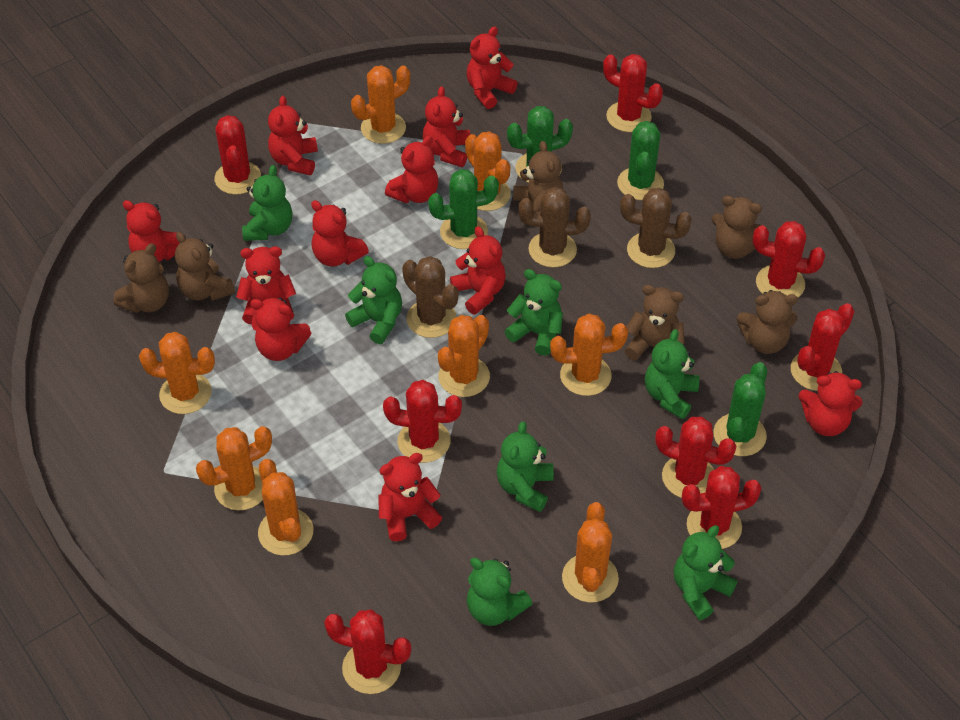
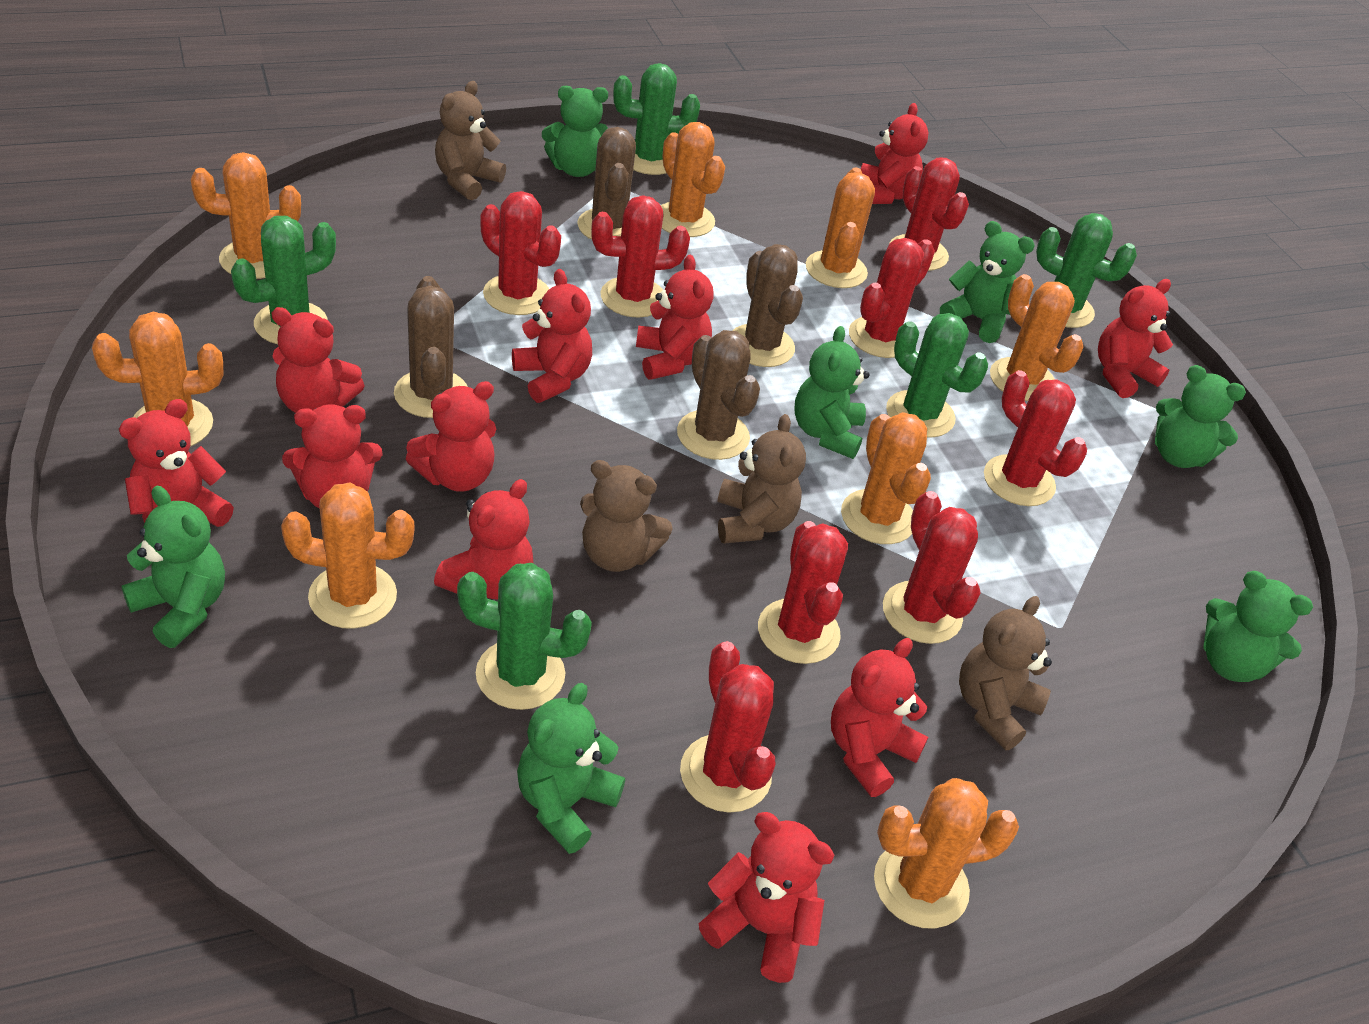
brown cactus: 3 -> 4
brown teddy bear: 6 -> 4
green cactus: 4 -> 5

